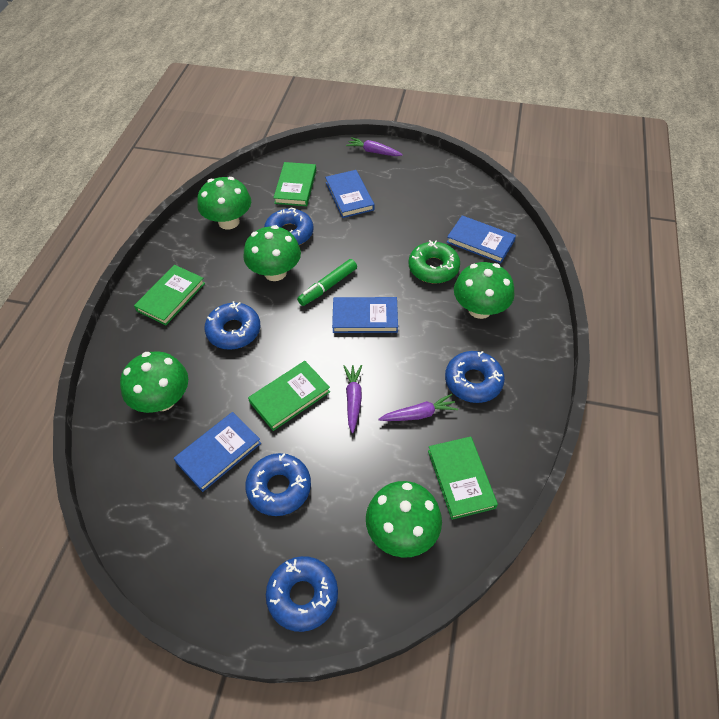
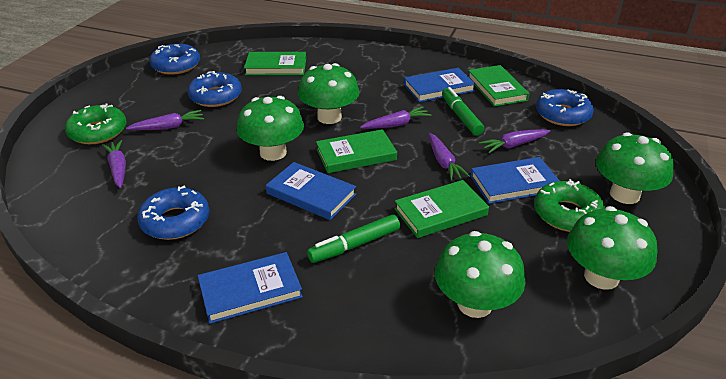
blue donut: 5 -> 4
green donut: 1 -> 2
green marker: 1 -> 2
purple carrot: 3 -> 5

